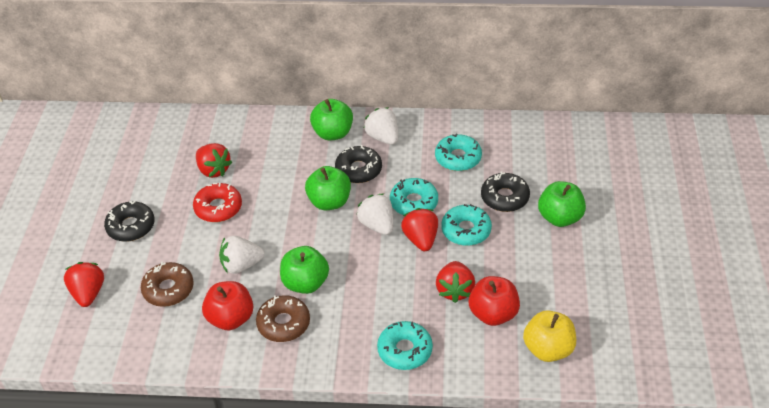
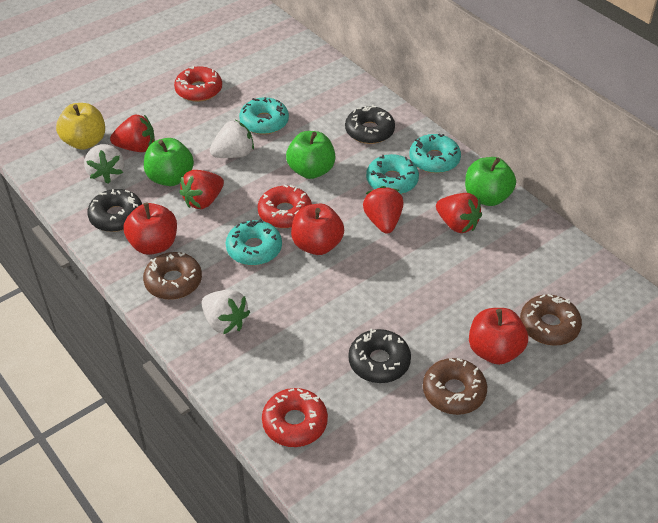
brown donut: 2 -> 3
green apple: 4 -> 3
red apple: 2 -> 3
red donut: 1 -> 3

